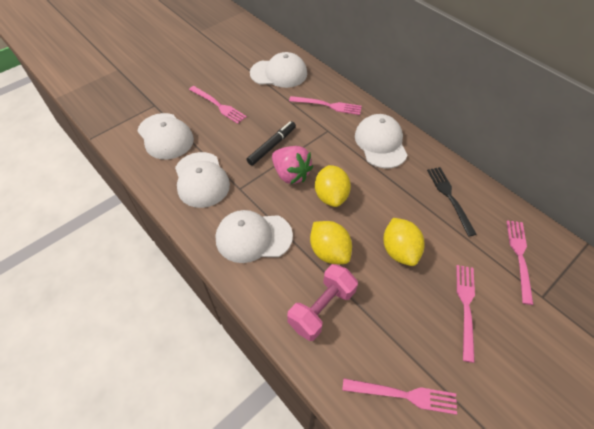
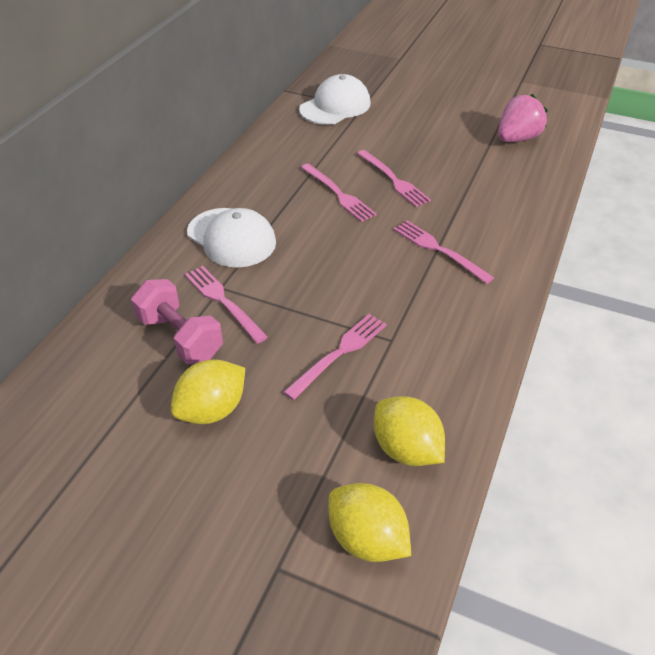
black fork: 1 -> 0
black marker: 1 -> 0
white cap: 5 -> 2

